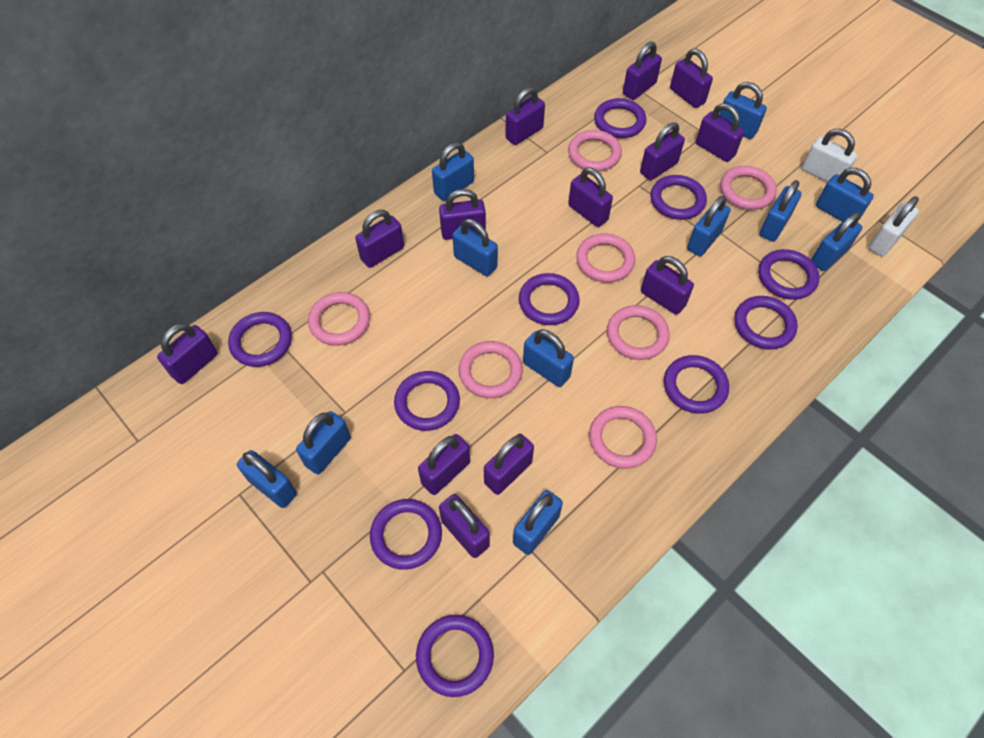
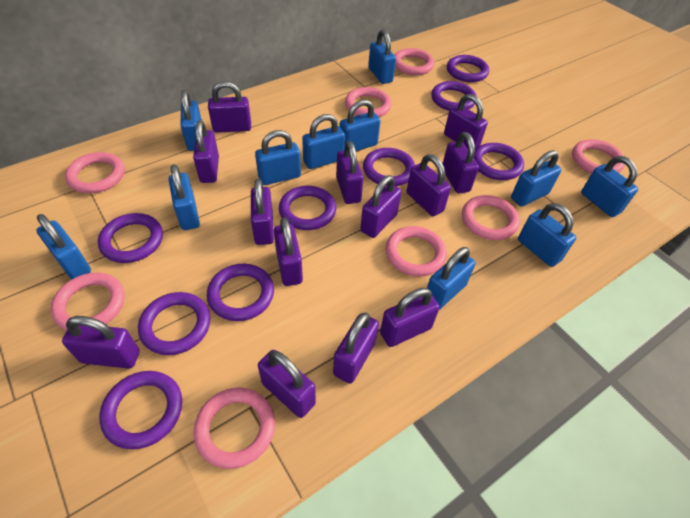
pink ring: 7 -> 8
purple ring: 10 -> 9
white padlock: 2 -> 0

